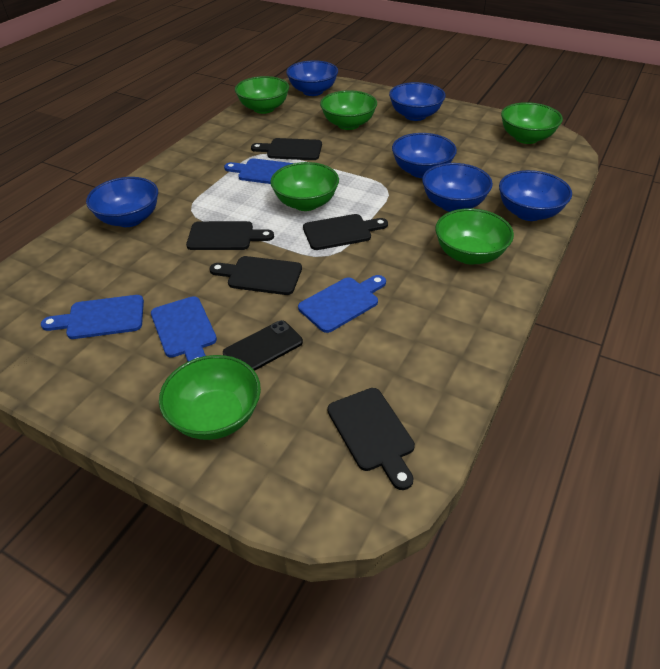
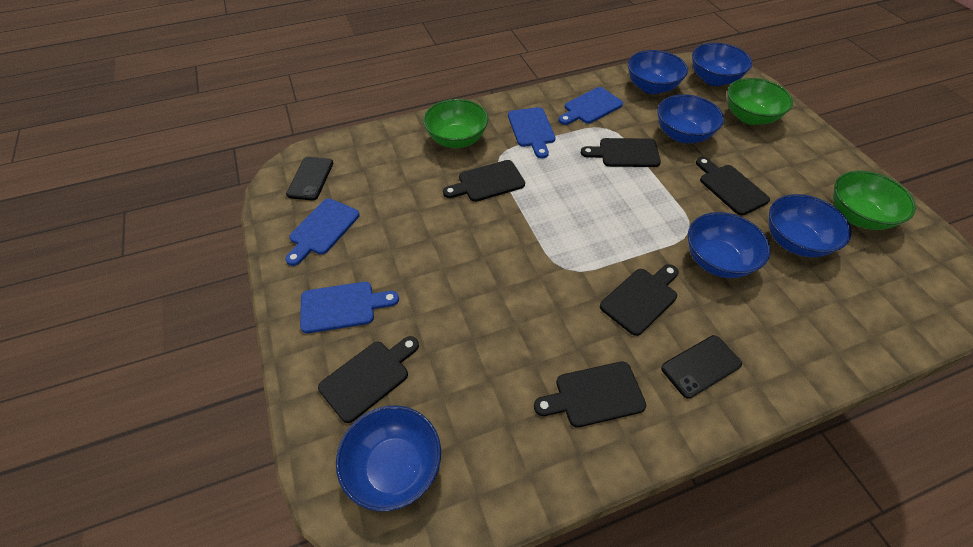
black cutting board: 5 -> 6
black phone: 1 -> 2
green bowl: 6 -> 3

